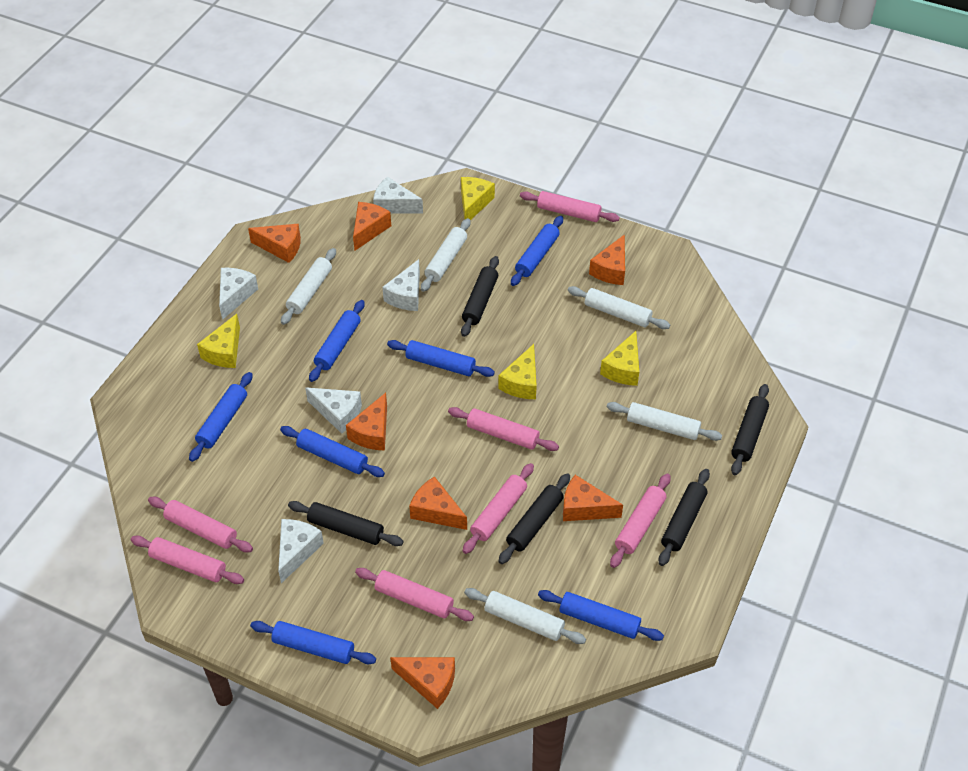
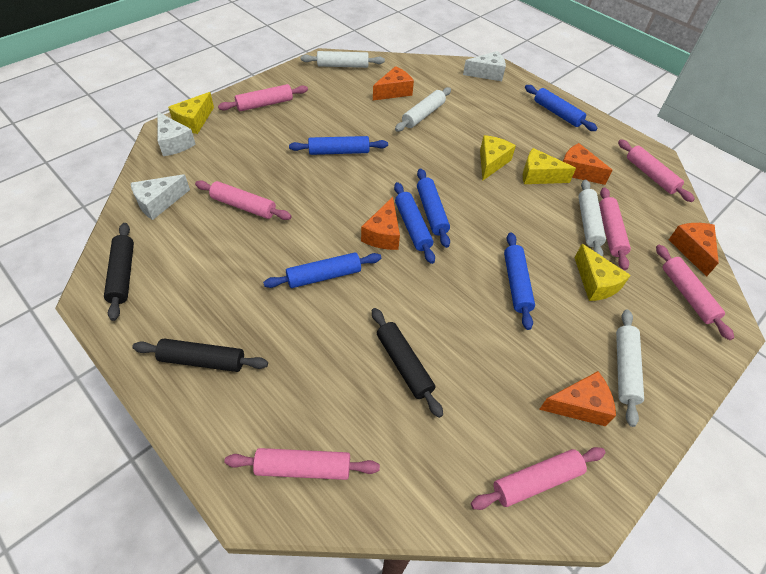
black rolling pin: 5 -> 3
blue rolling pin: 7 -> 6
orange cheese: 7 -> 5
white cheese: 5 -> 3
white rolling pin: 5 -> 4

